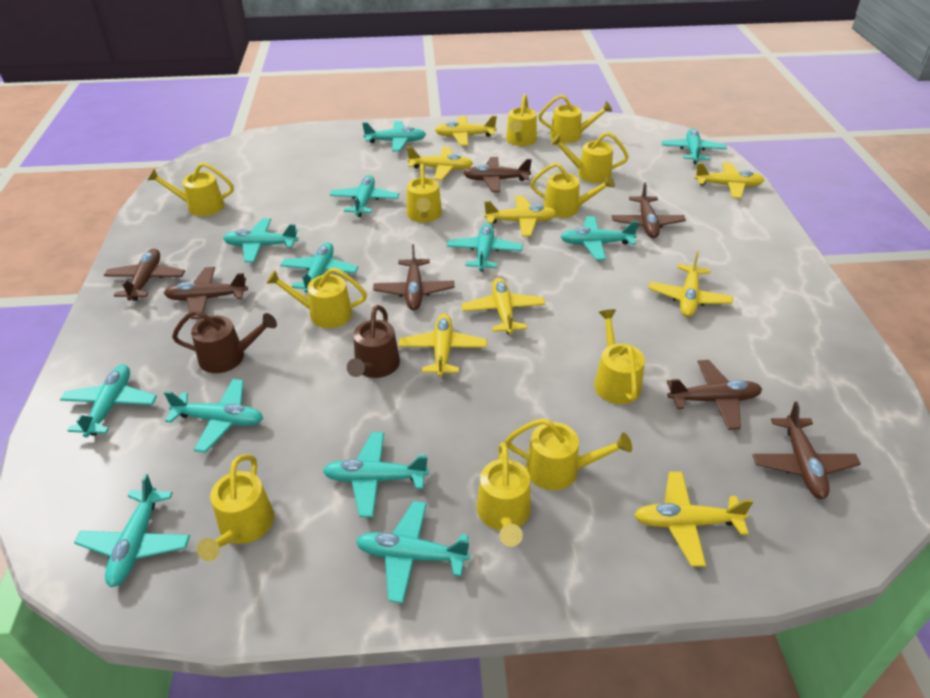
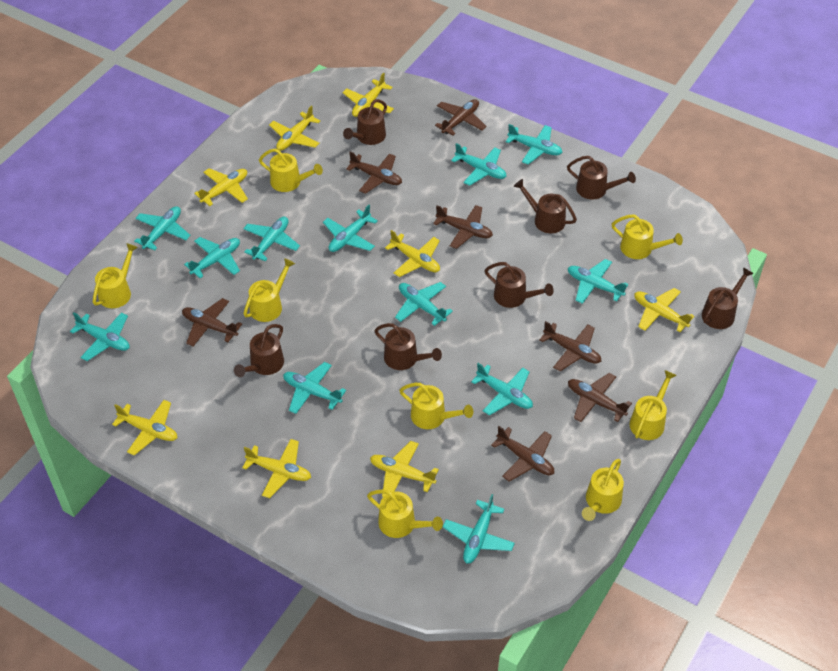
brown watering can: 2 -> 7
yellow watering can: 11 -> 8

